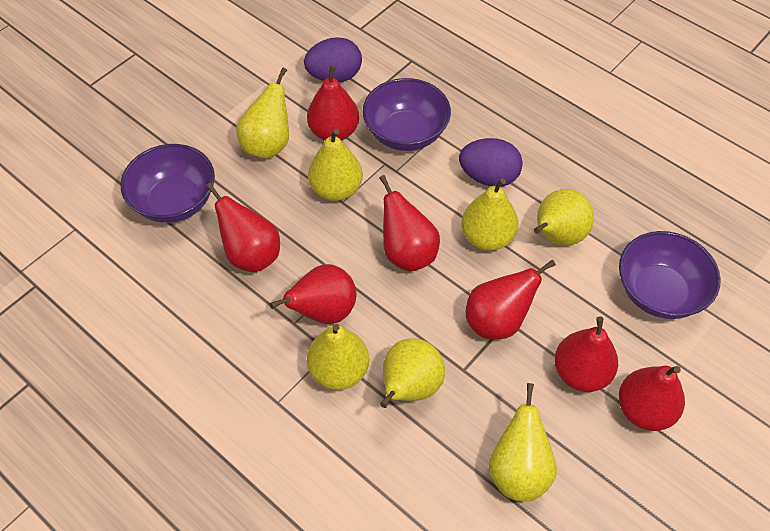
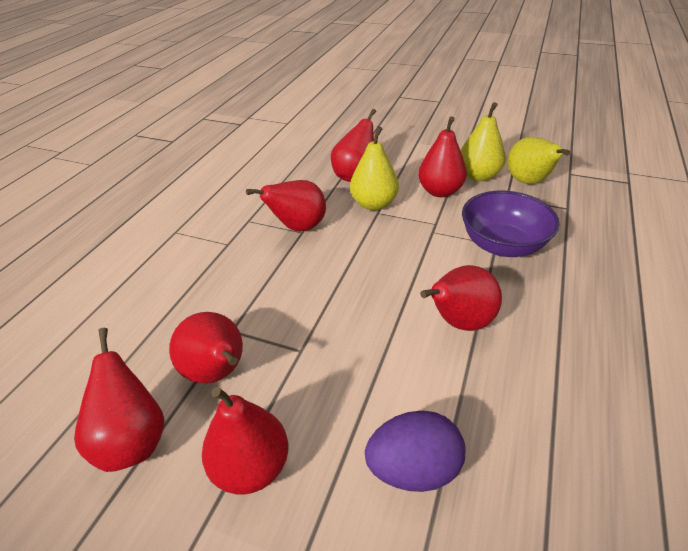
purple bowl: 3 -> 1
purple egg: 2 -> 1
yellow pear: 7 -> 3

